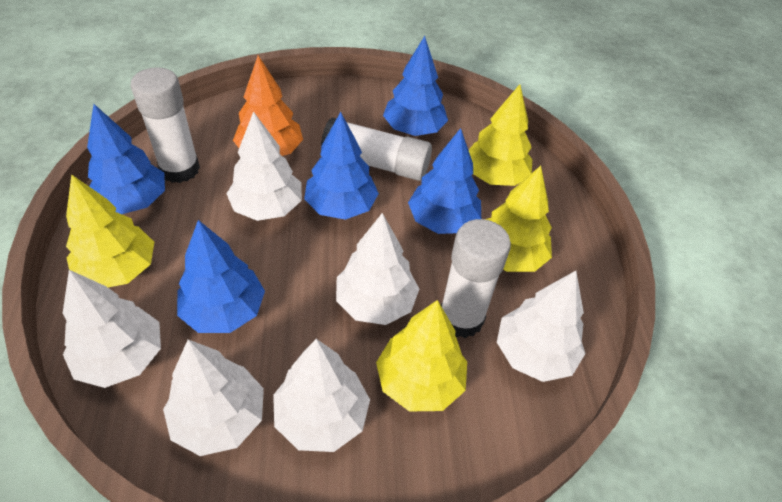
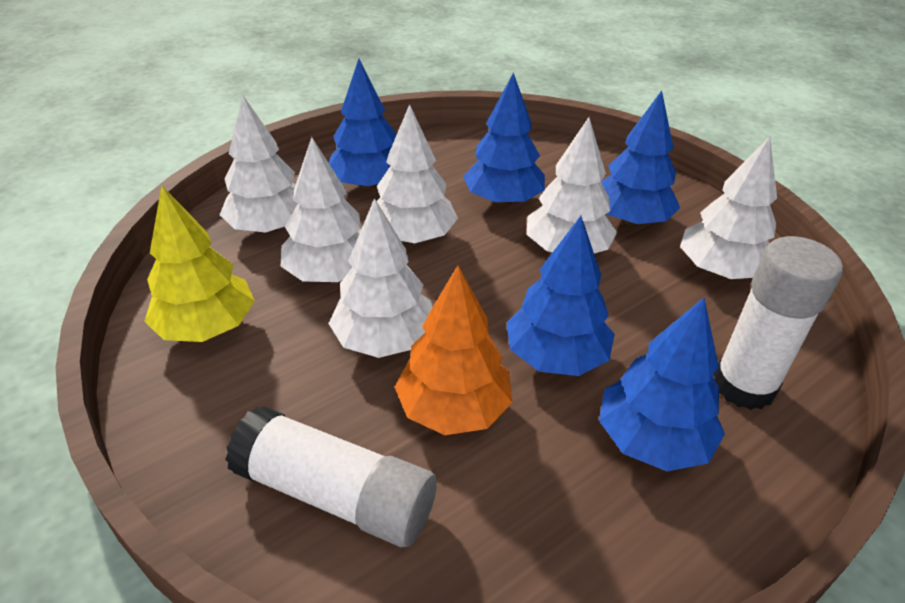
white glue stick: 3 -> 2
yellow tree: 4 -> 1

